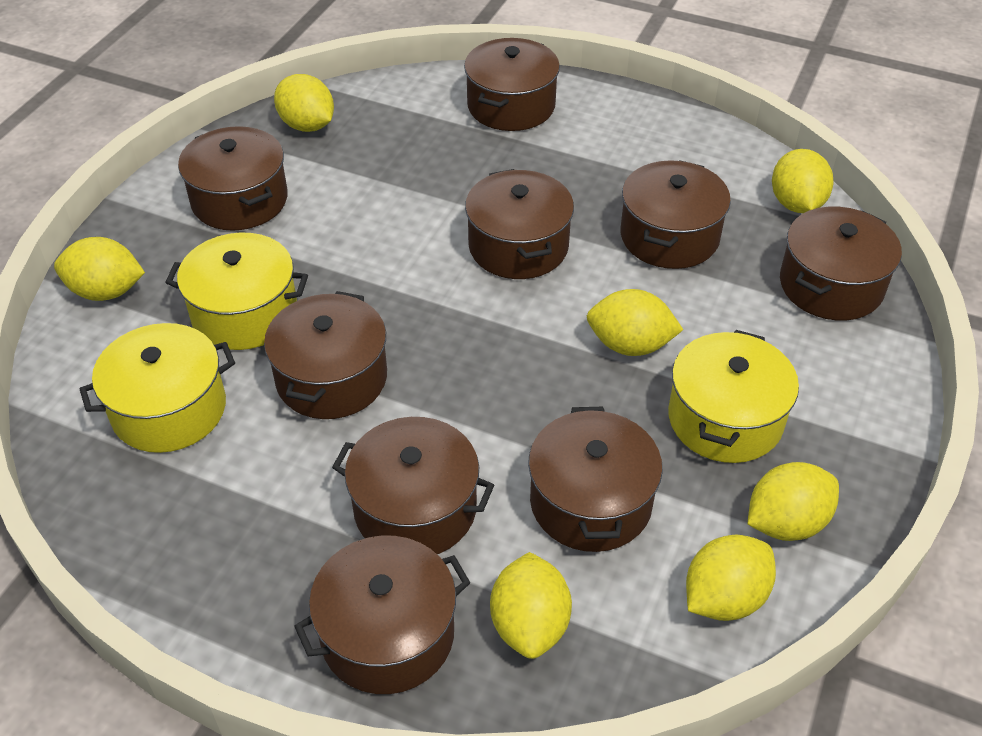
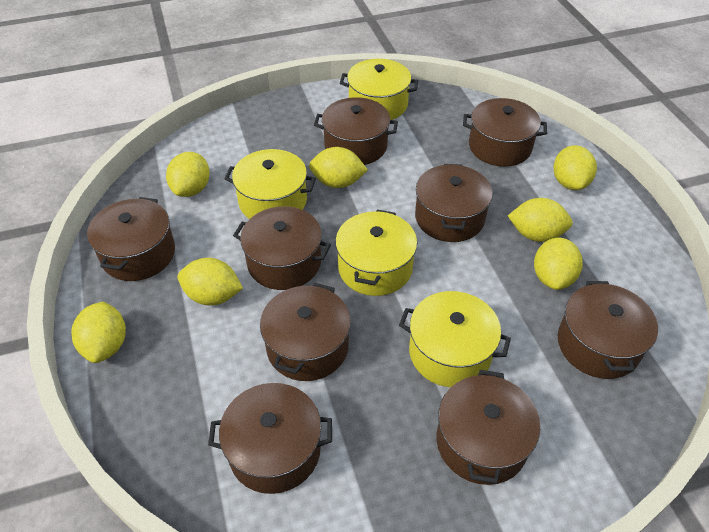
yellow pot: 3 -> 4

